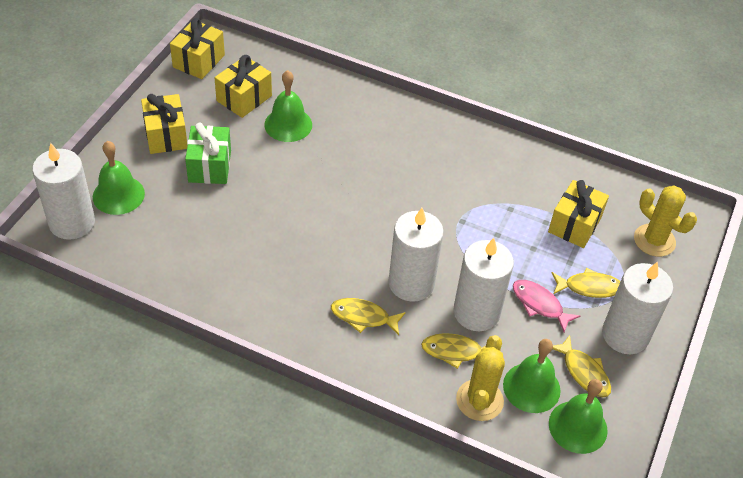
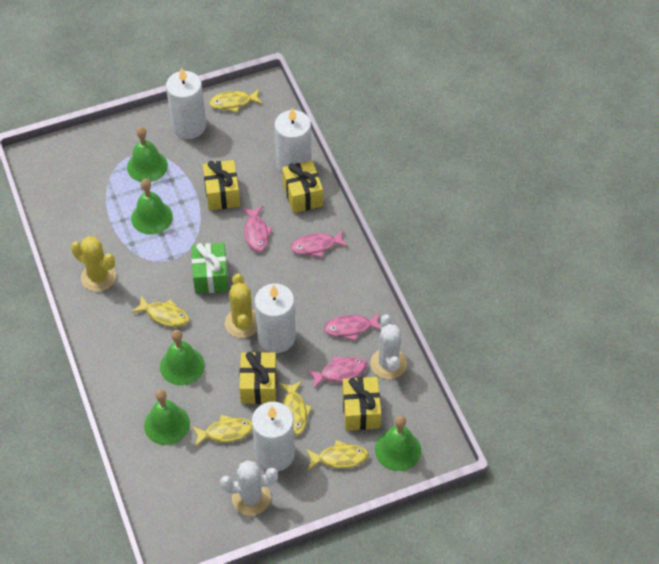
green bell: 4 -> 5
pink fish: 1 -> 4
white cactus: 0 -> 2
yellow fish: 4 -> 5

